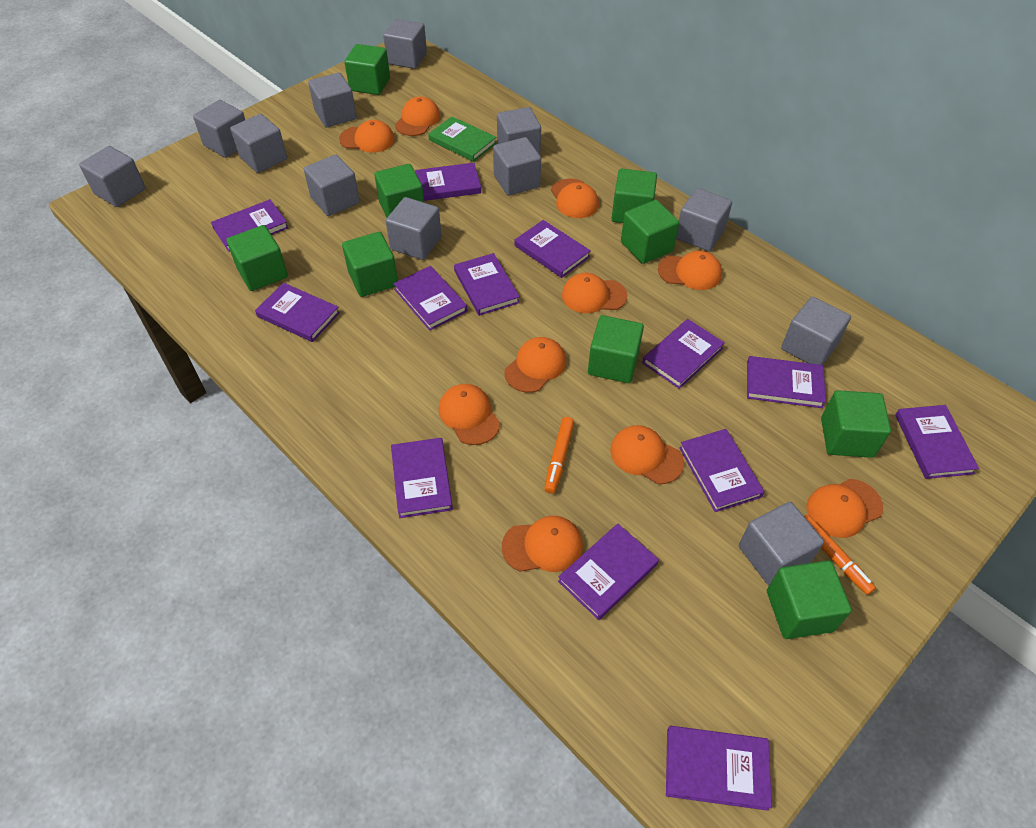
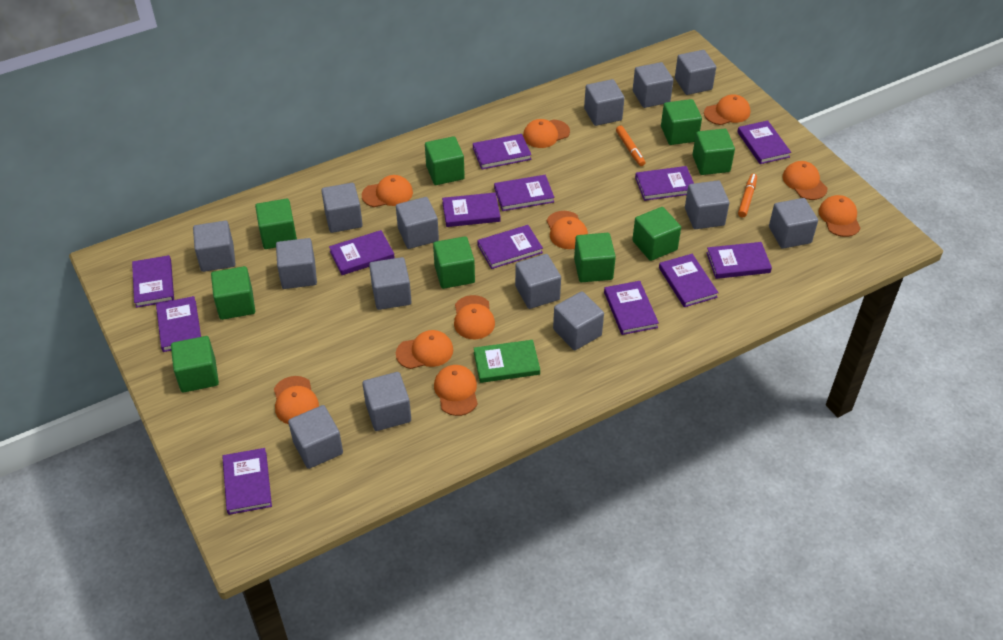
grey cube: 12 -> 14

